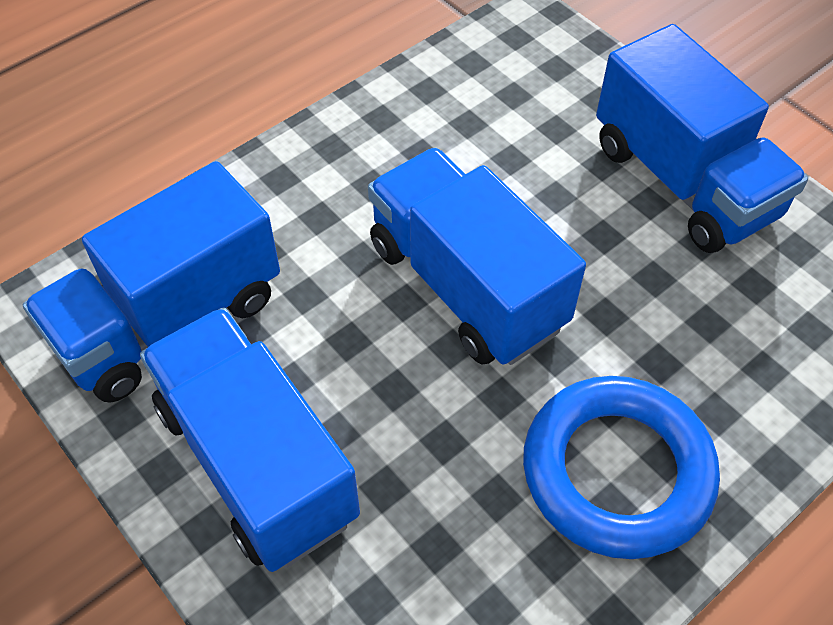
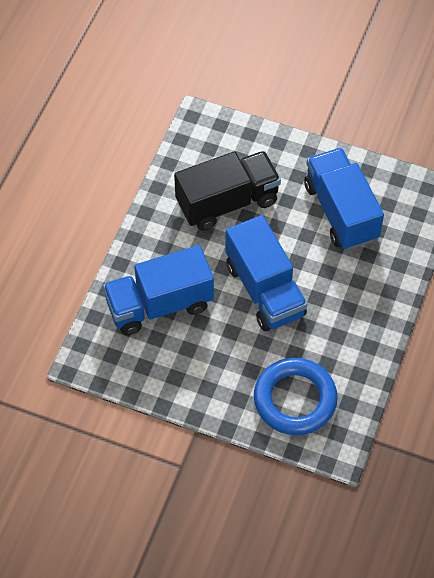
black truck: 0 -> 1
blue truck: 4 -> 3

